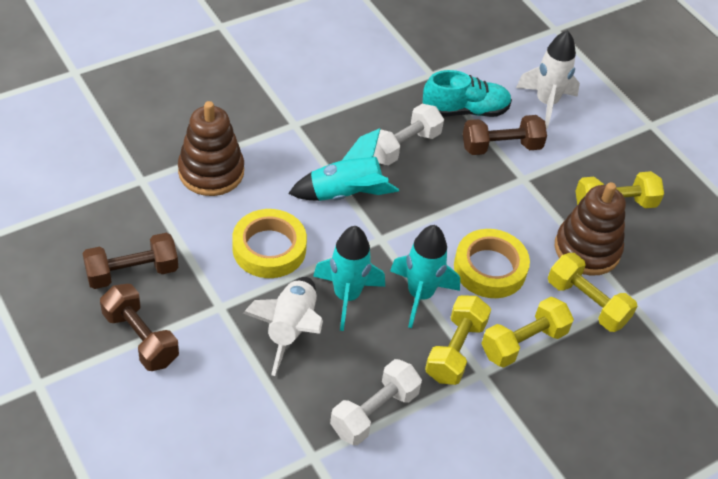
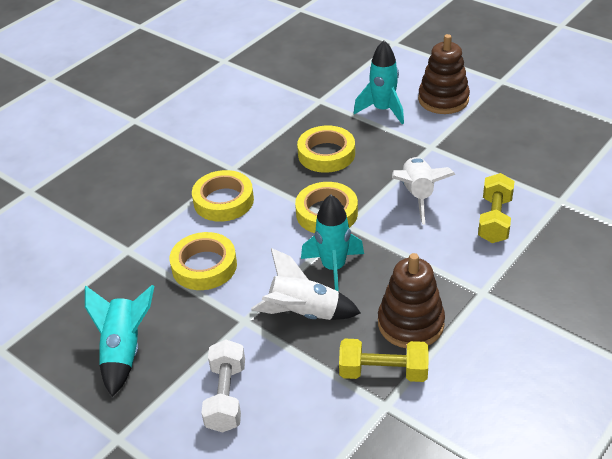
brown dumbbell: 3 -> 0
turquoise shoe: 1 -> 0
white dumbbell: 2 -> 1
yellow dumbbell: 4 -> 2
yellow tape: 2 -> 4

